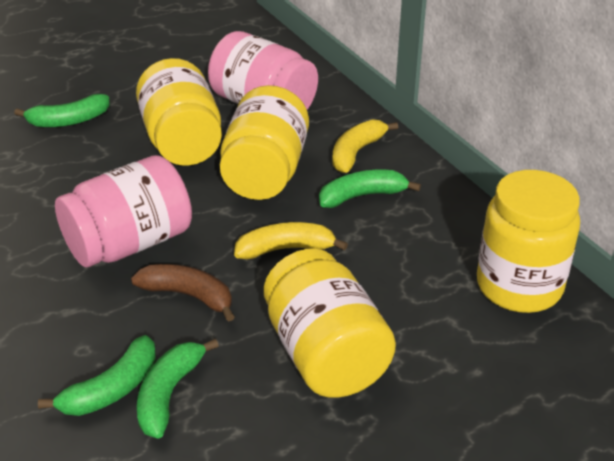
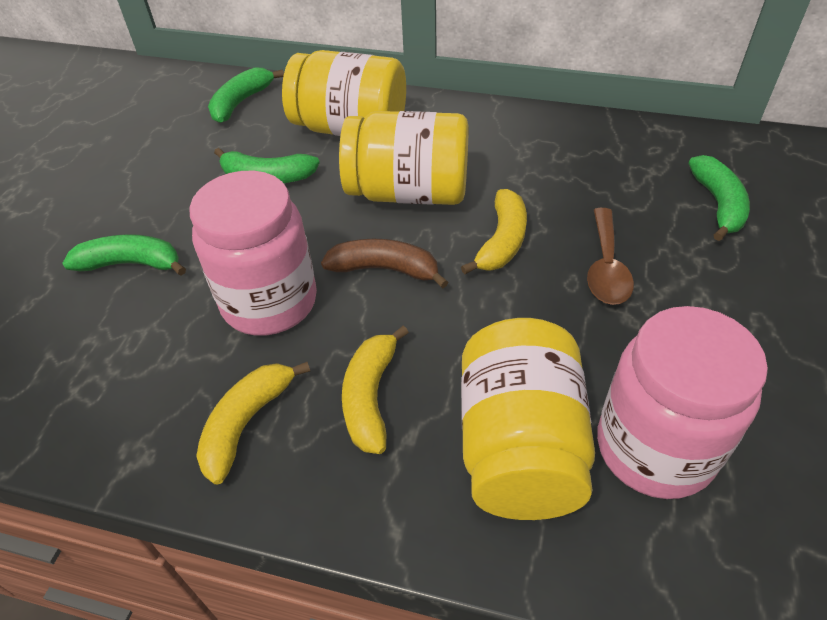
brown spoon: 0 -> 1
yellow banana: 2 -> 3
yellow jar: 4 -> 3

